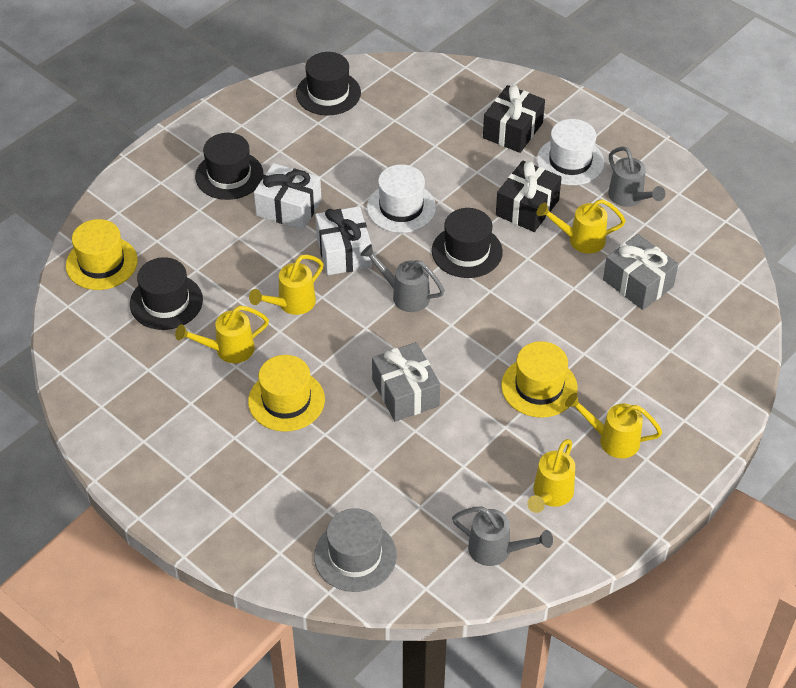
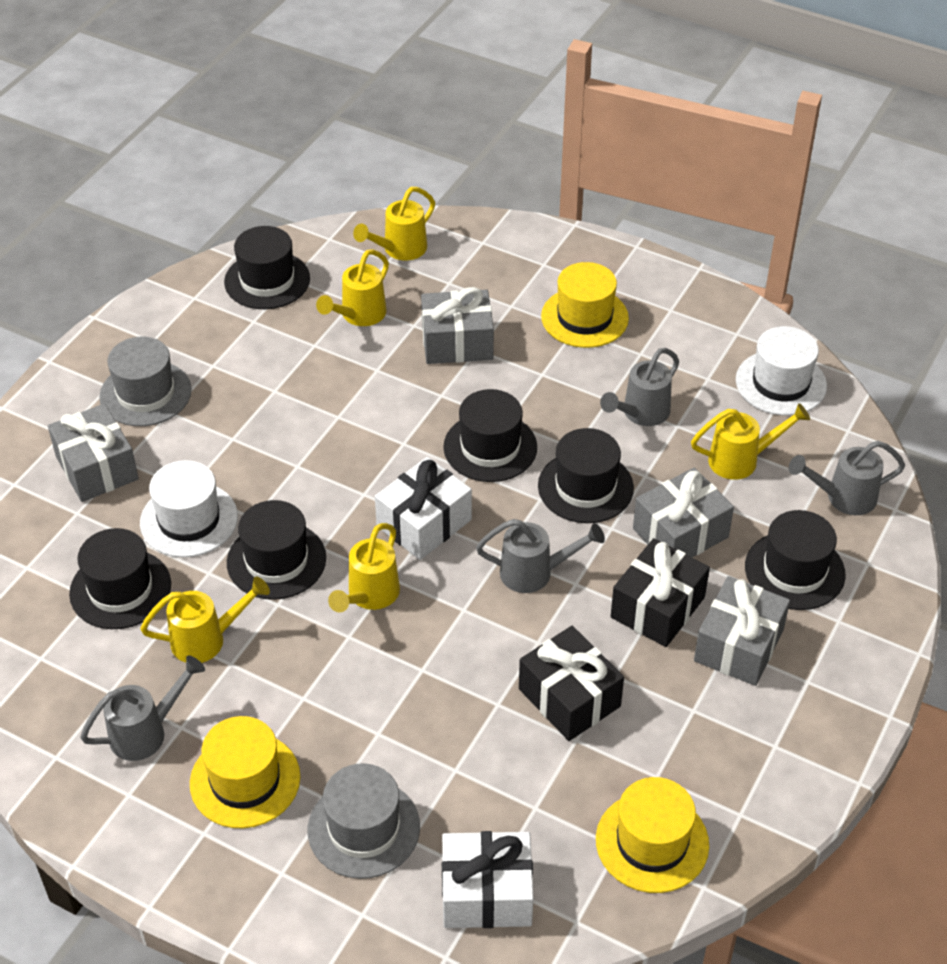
black hat: 4 -> 6
grey gift: 2 -> 4
grey hat: 1 -> 2
grey watering can: 3 -> 4

